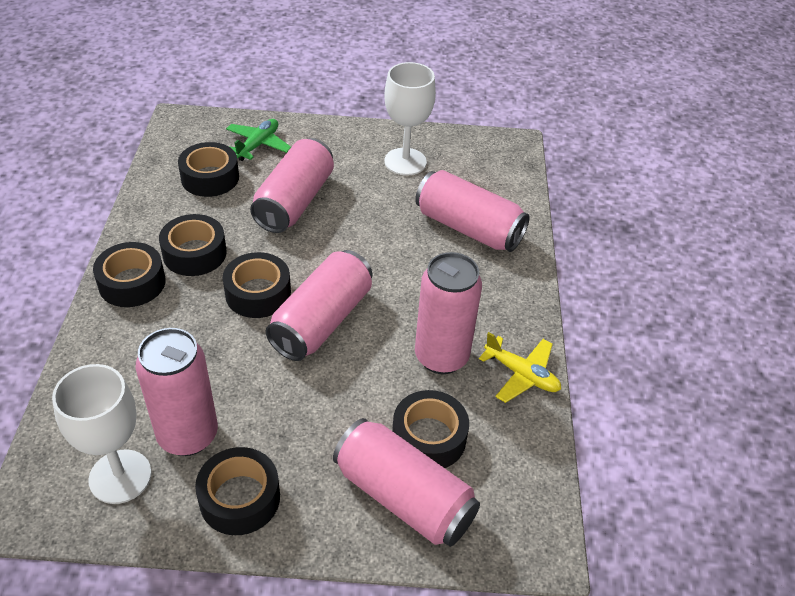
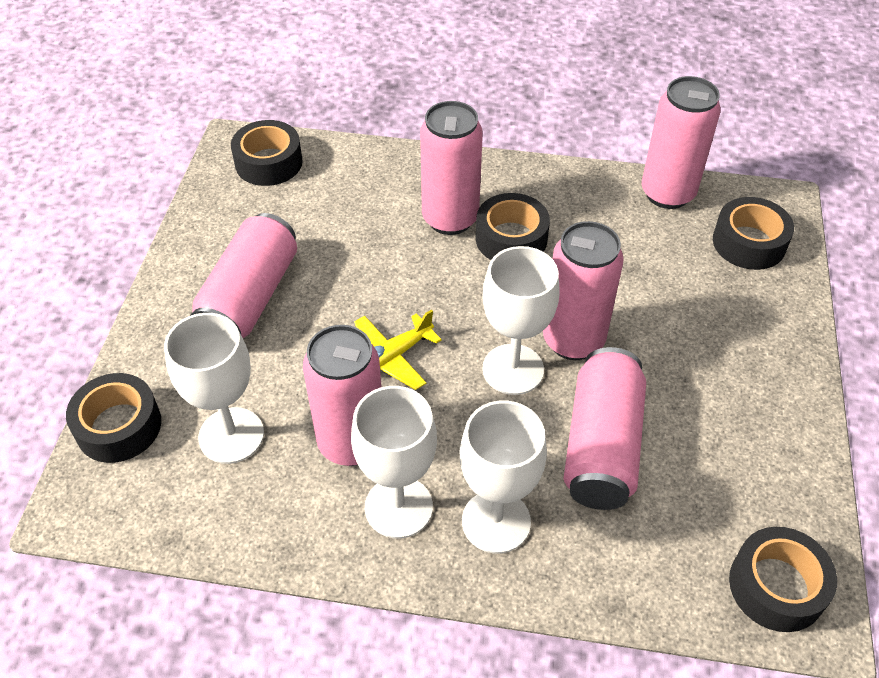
black tape: 6 -> 5
green plane: 1 -> 0
white goblet: 2 -> 4

